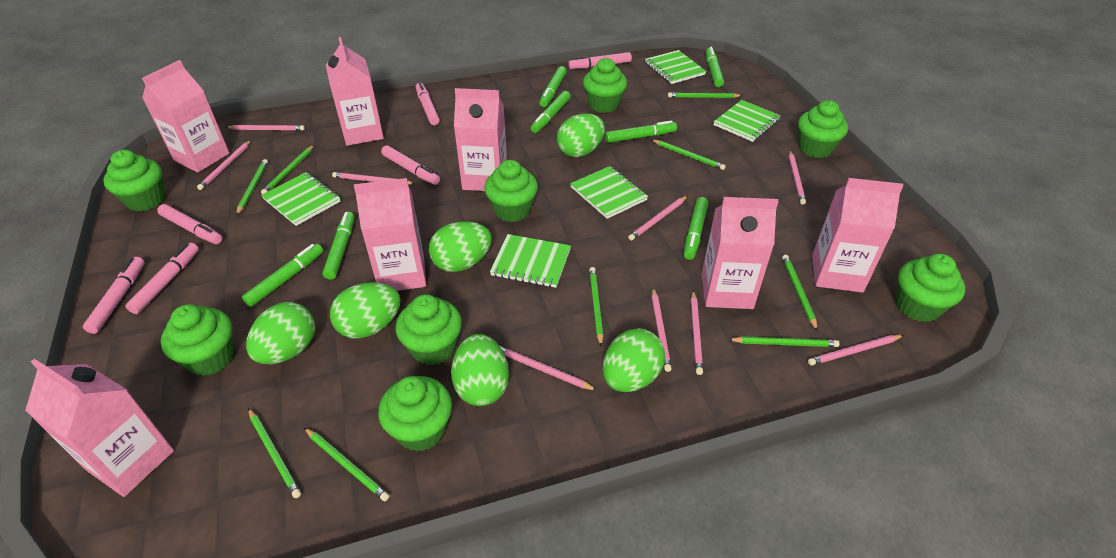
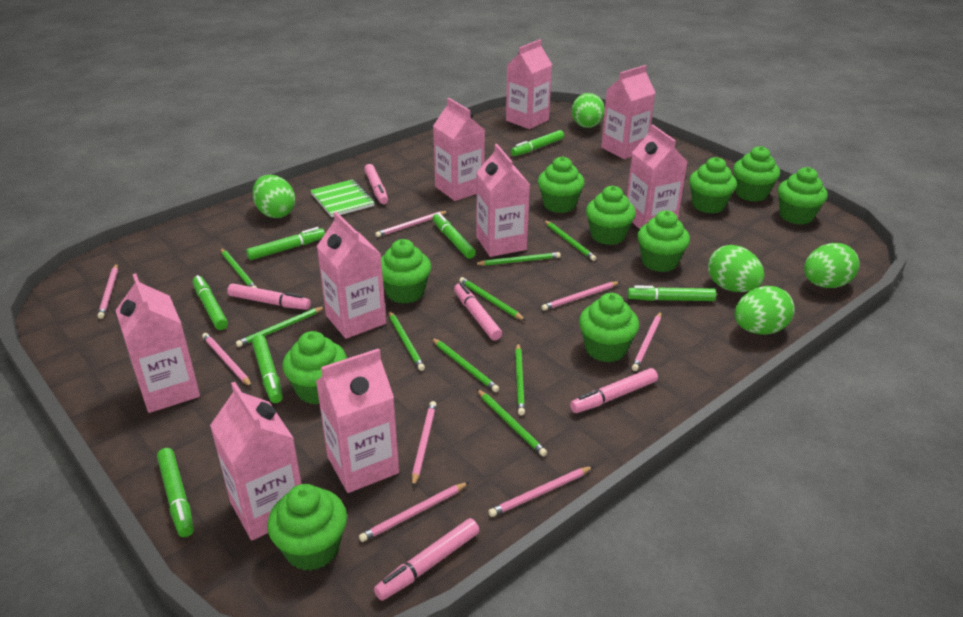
green cupcake: 8 -> 10
green egg: 6 -> 5
green notebook: 5 -> 1
pink carton: 7 -> 9
pink marker: 6 -> 5
pink pencil: 9 -> 8

